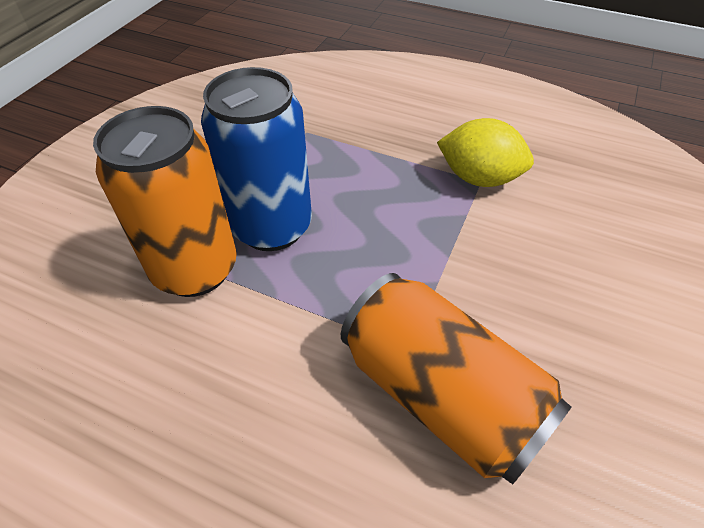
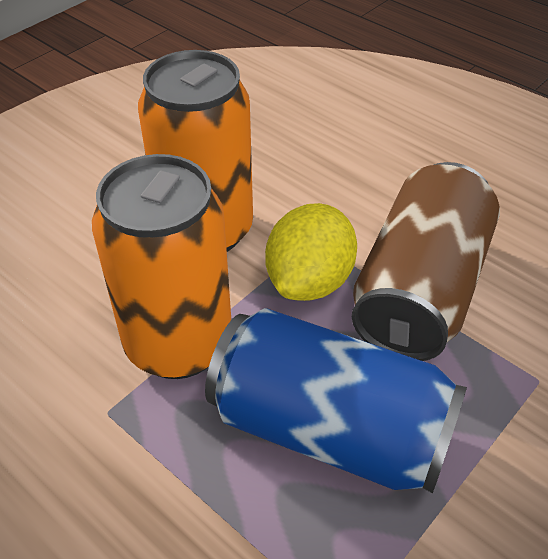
brown can: 0 -> 1

